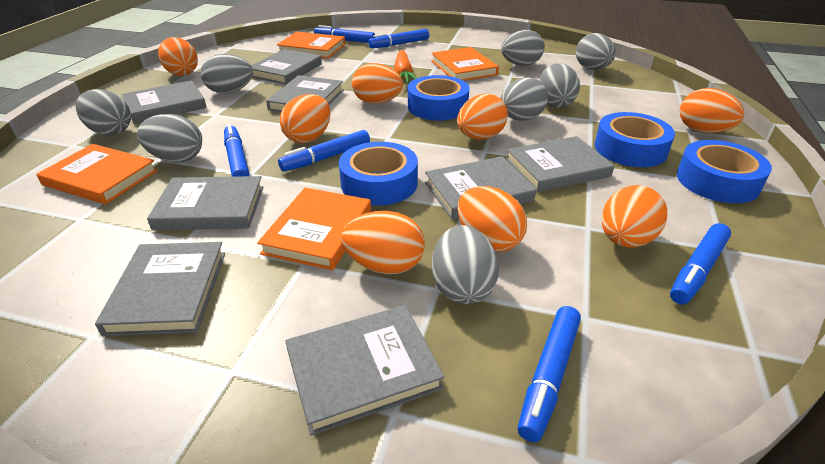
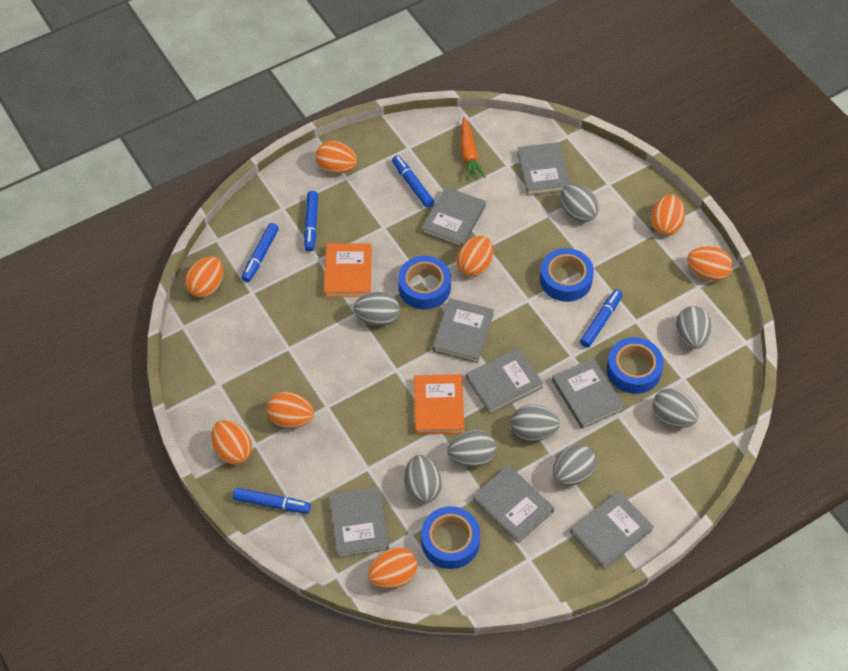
blue marker: 6 -> 5
orange book: 4 -> 2

